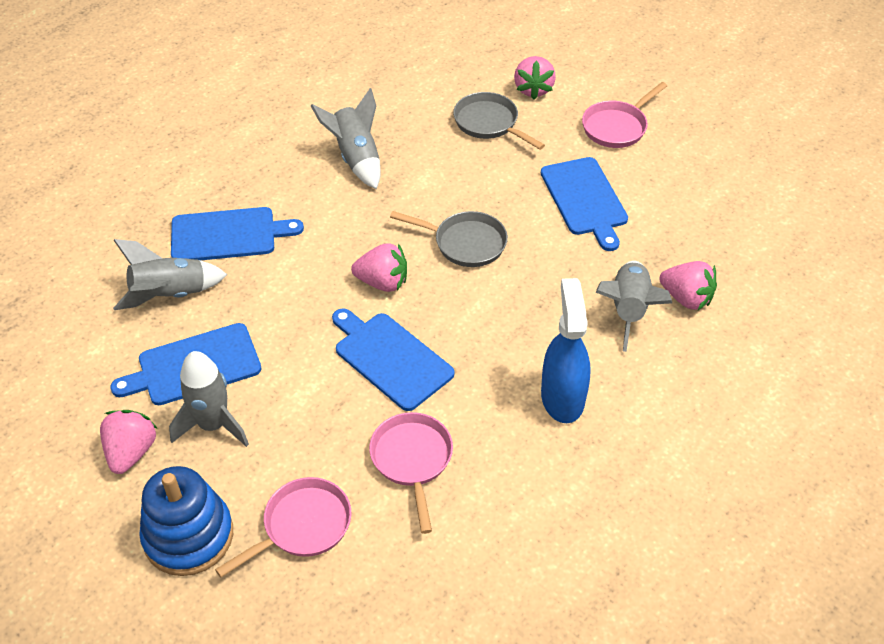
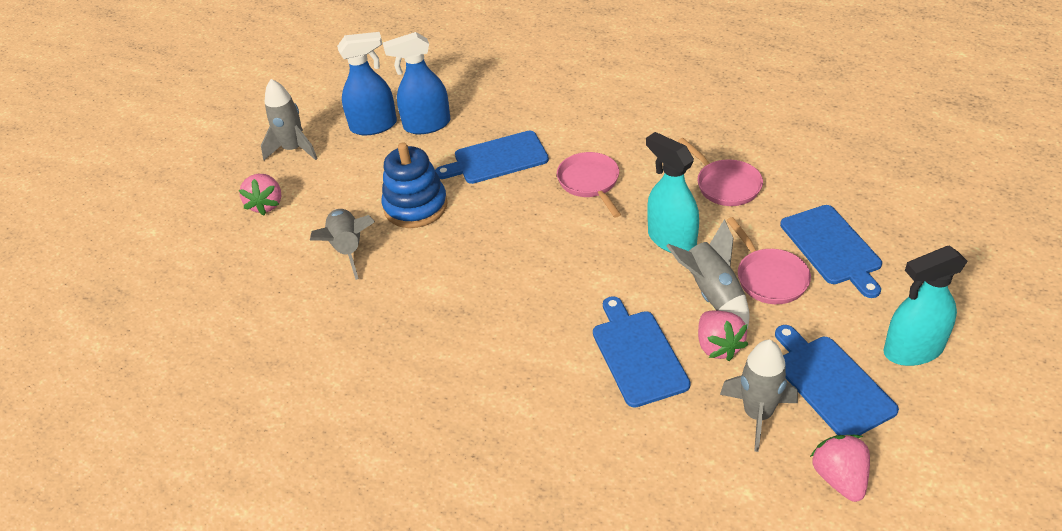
blue spray bottle: 1 -> 2
grey pan: 2 -> 0
pink strawberry: 4 -> 3
turquoise spray bottle: 0 -> 2

